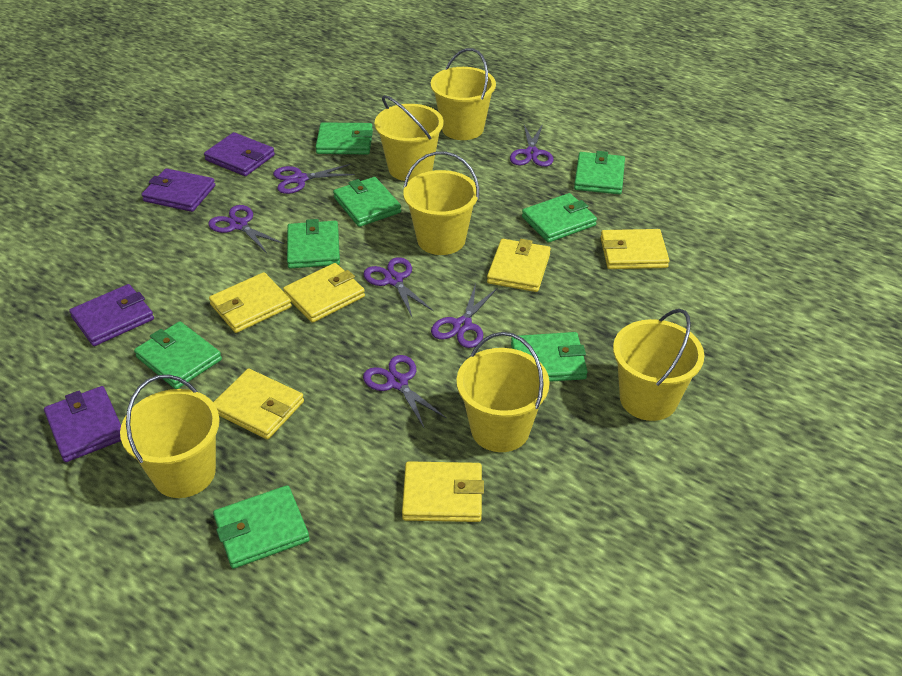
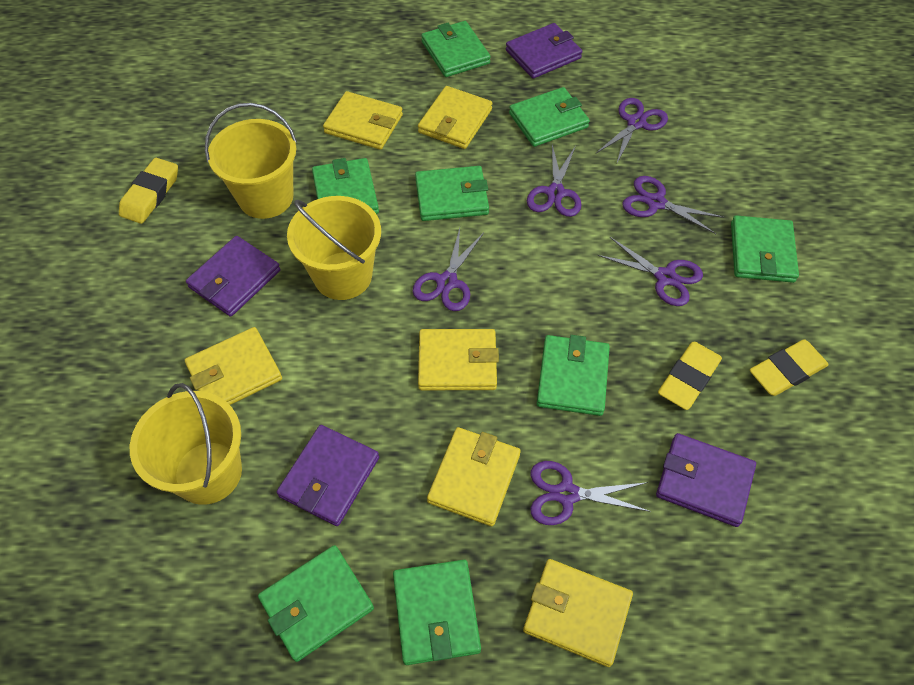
yellow bucket: 6 -> 3
yellow eraser: 0 -> 3

